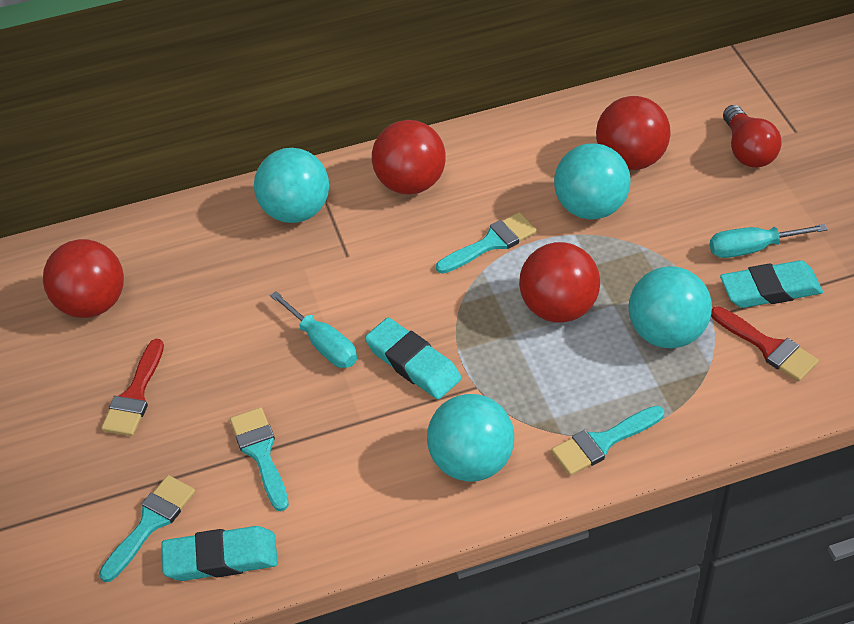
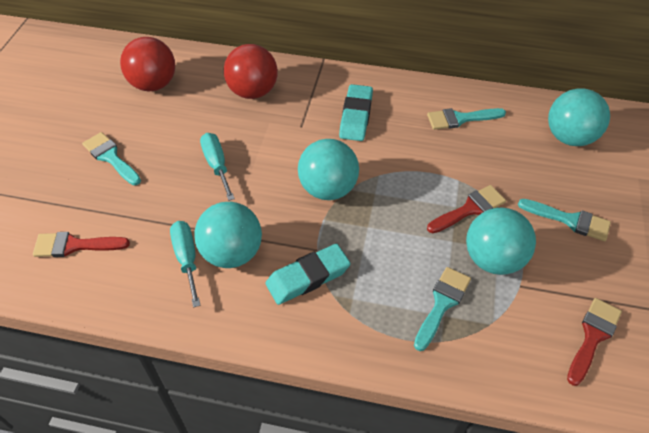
red ball: 4 -> 2
red brush: 2 -> 3
red light bulb: 1 -> 0
turquoise eraser: 3 -> 2

